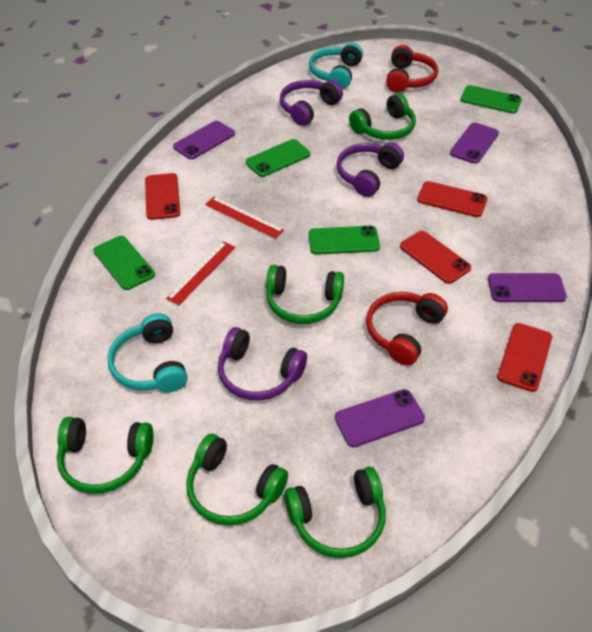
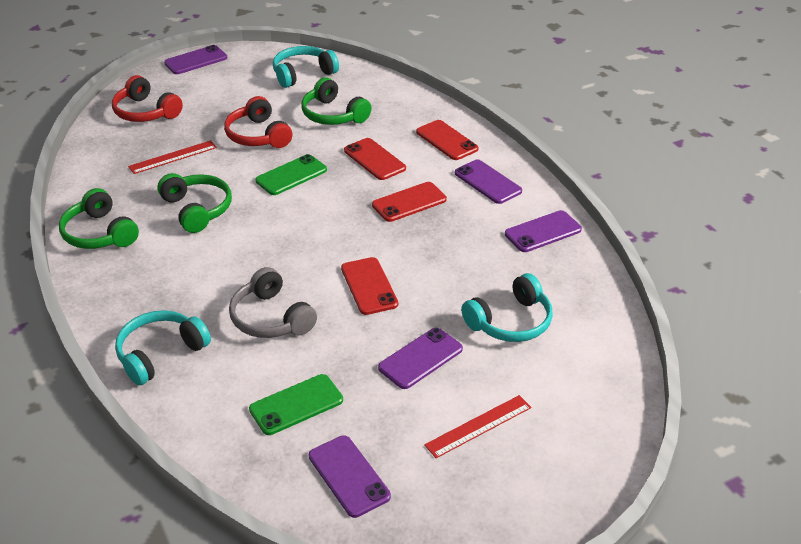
green headphones: 5 -> 3
green phone: 4 -> 2
grey headphones: 0 -> 1
purple headphones: 3 -> 0
purple phone: 4 -> 5
turquoise headphones: 2 -> 3

